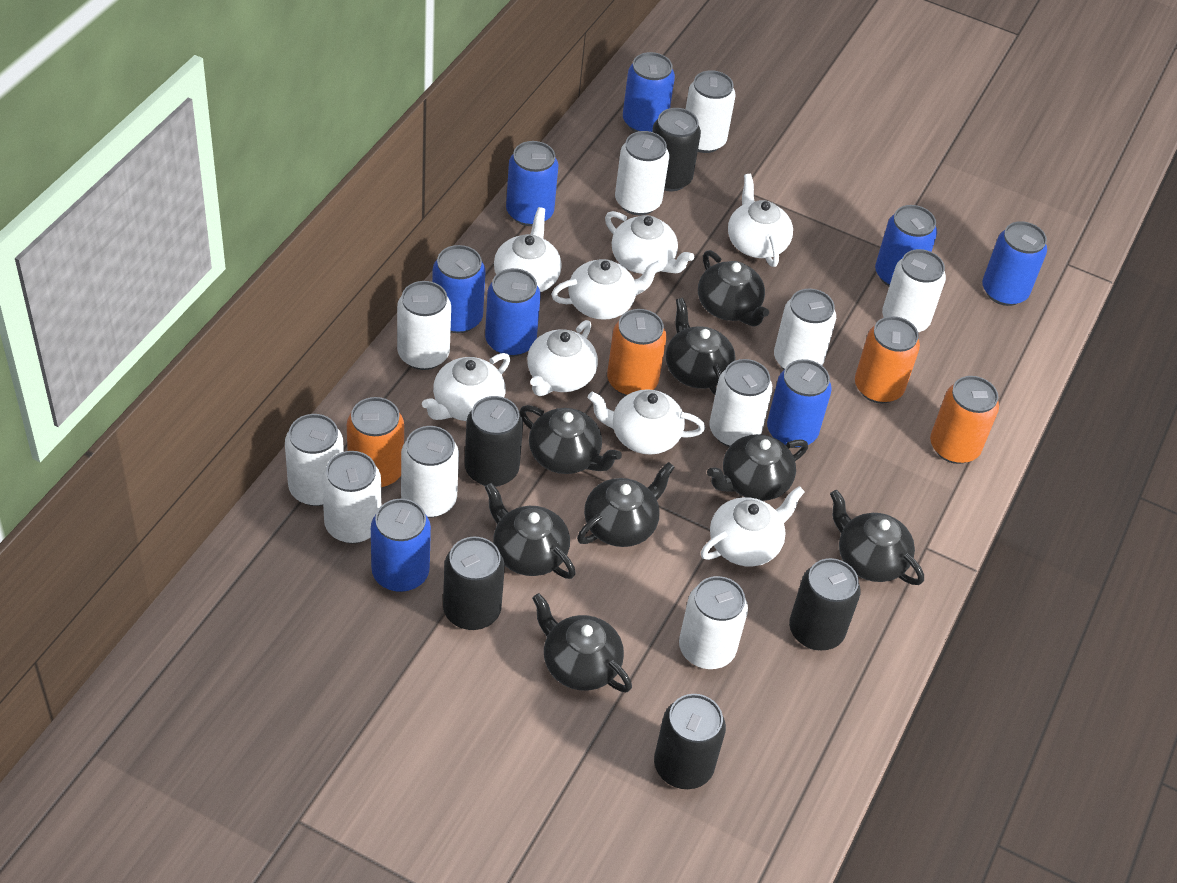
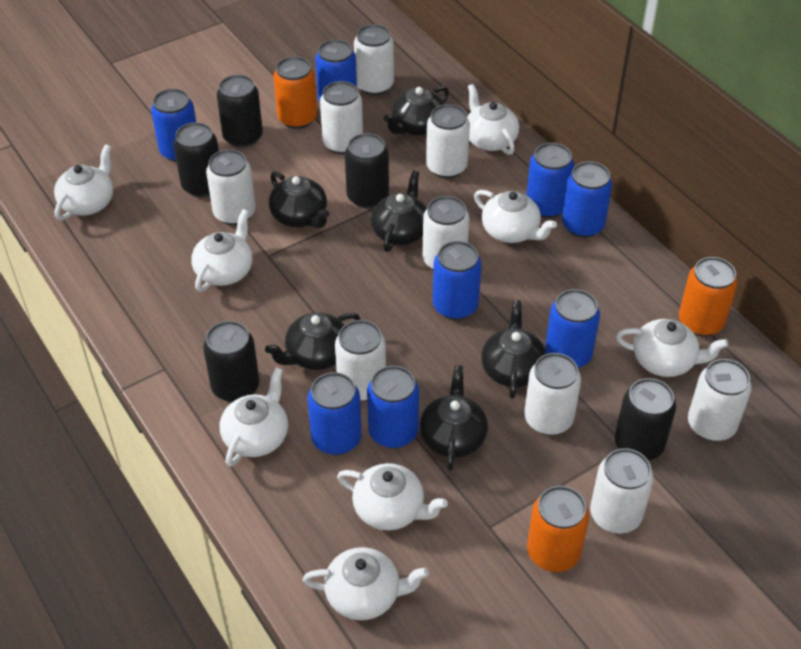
black teapot: 8 -> 6
orange can: 4 -> 3
white can: 10 -> 9

